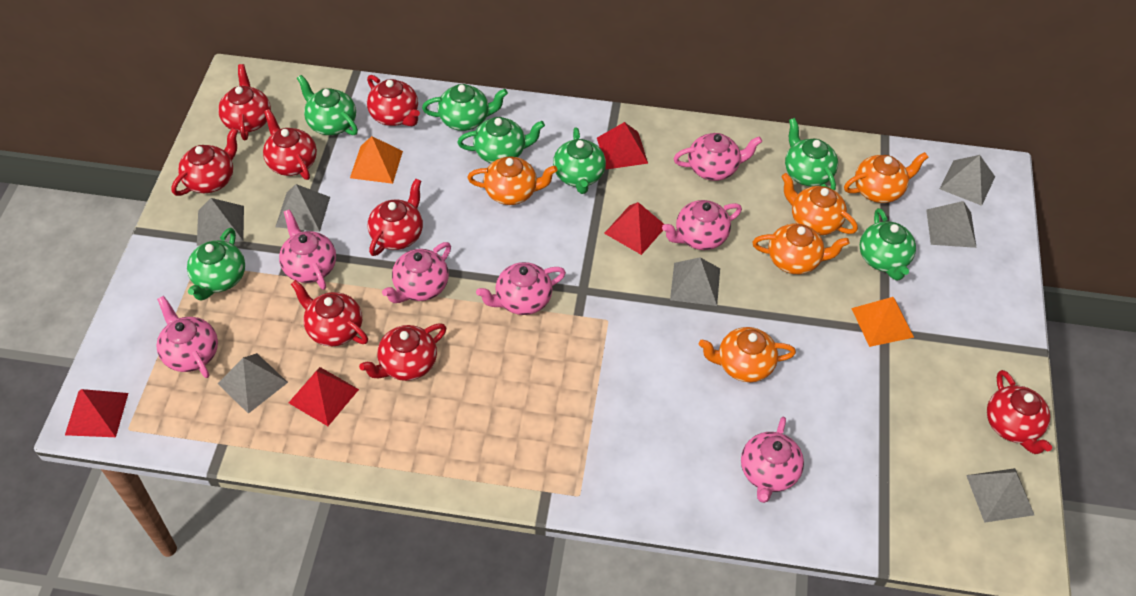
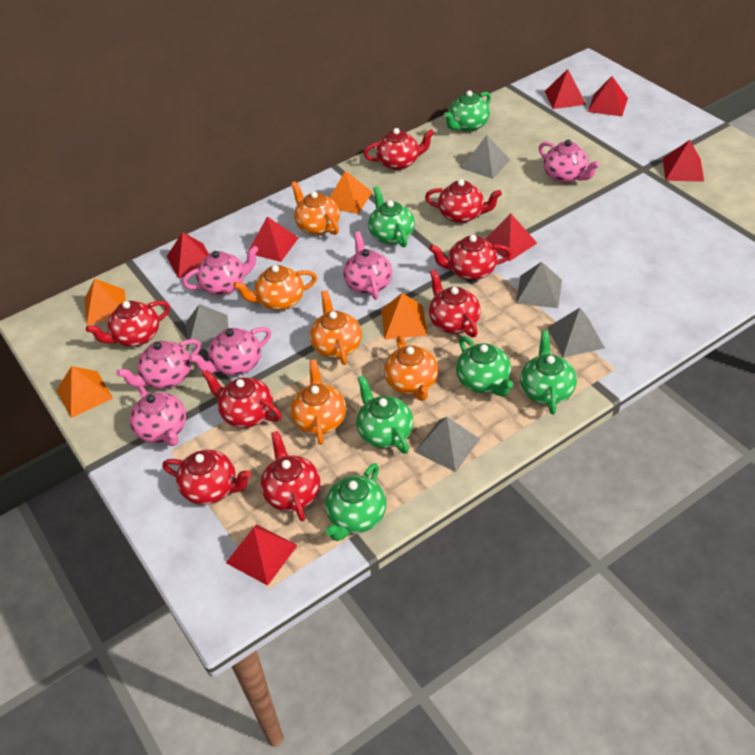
green teapot: 7 -> 6
grey pyramid: 7 -> 5
orange pyramid: 2 -> 4
pink teapot: 7 -> 6
red pyramid: 4 -> 7

